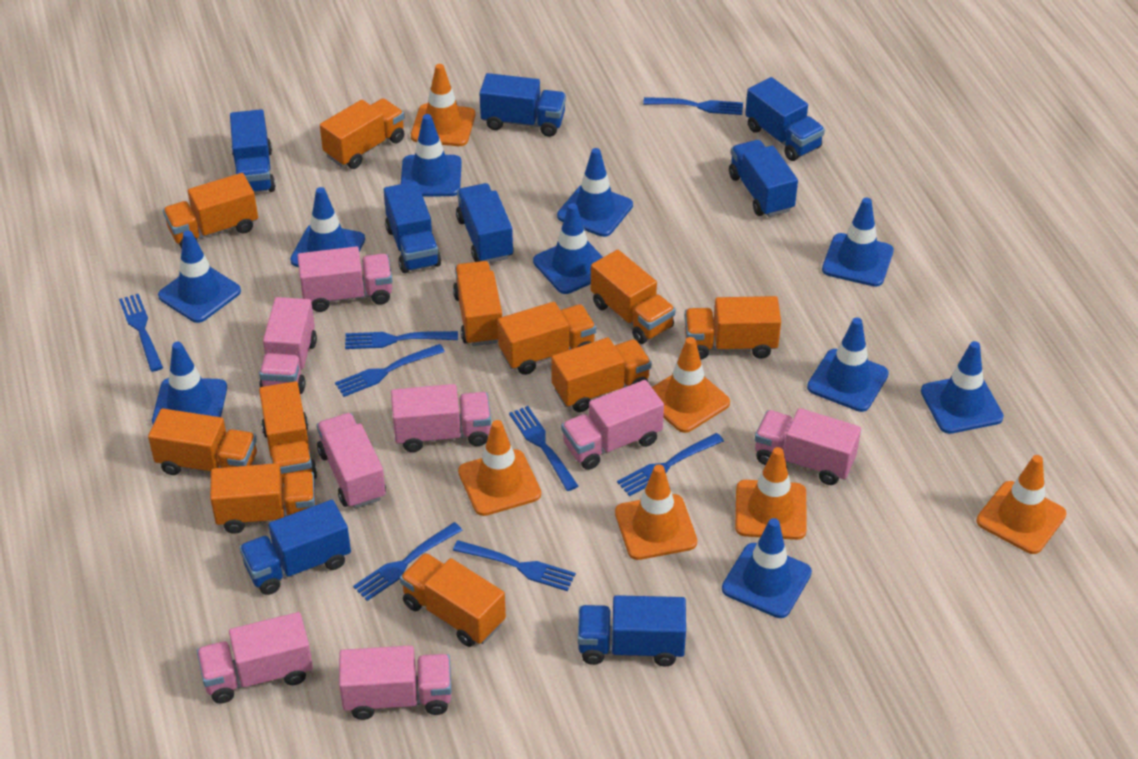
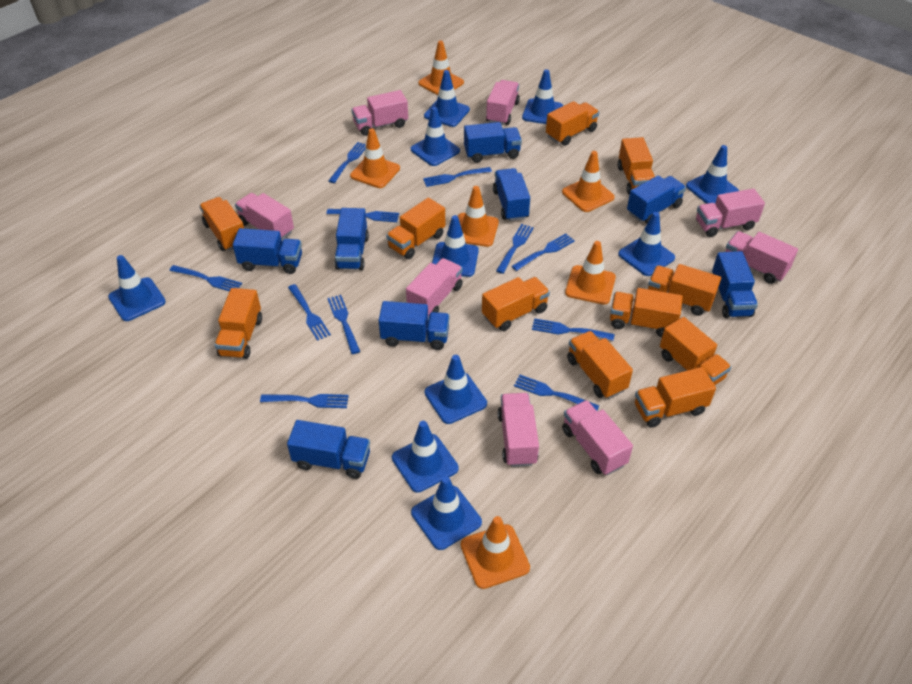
blue fork: 8 -> 11

